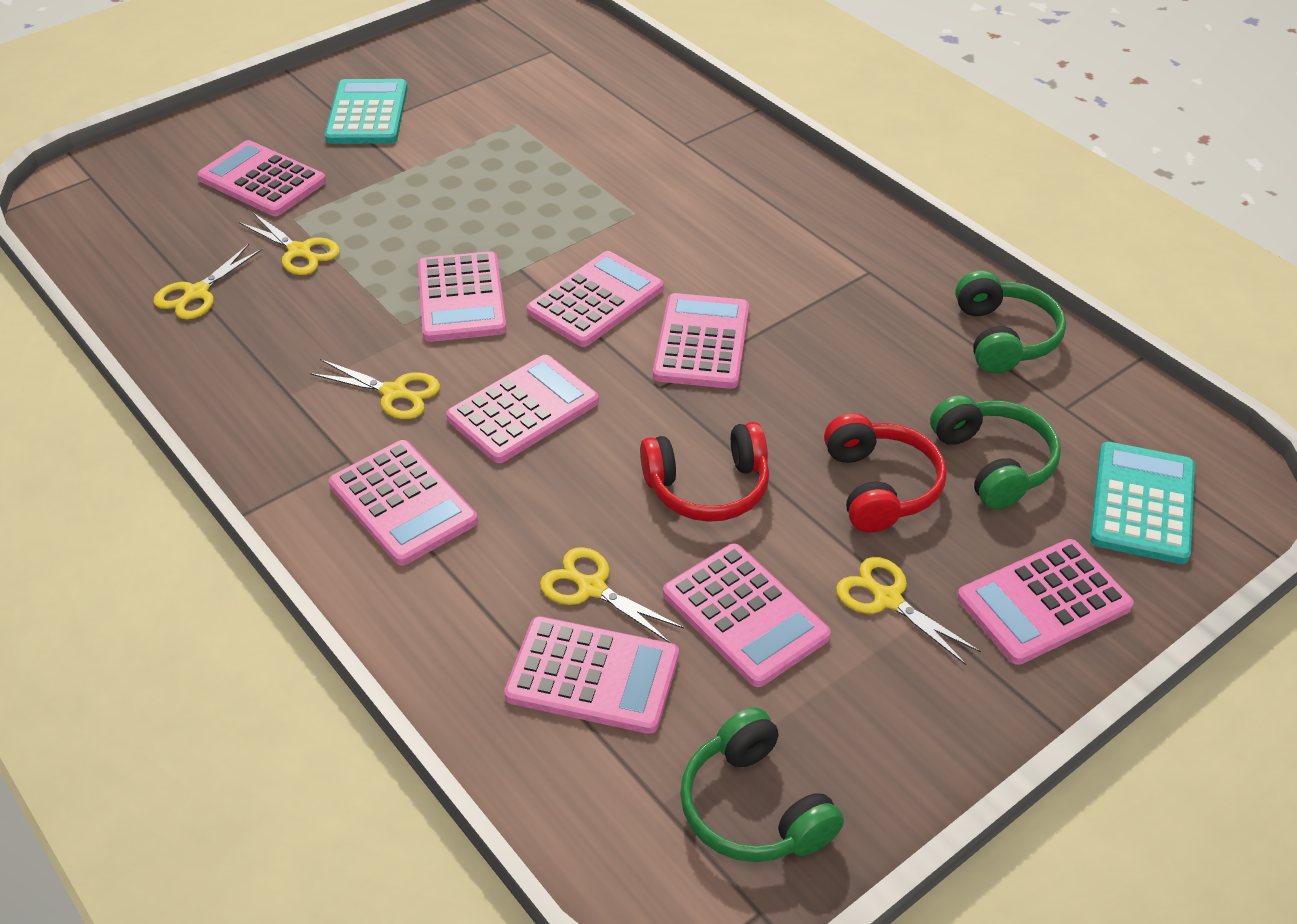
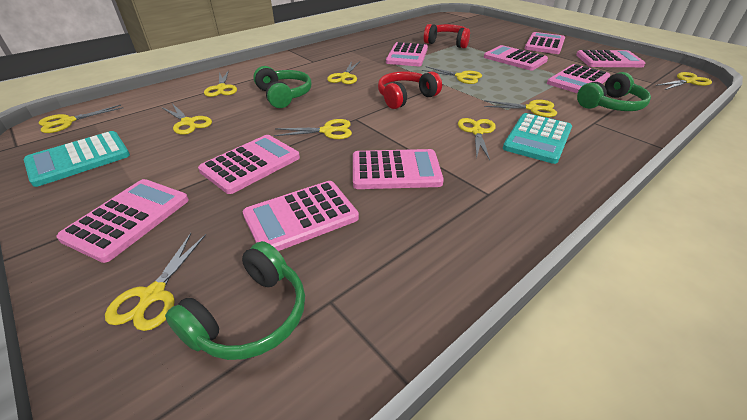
yellow scissors: 5 -> 10

